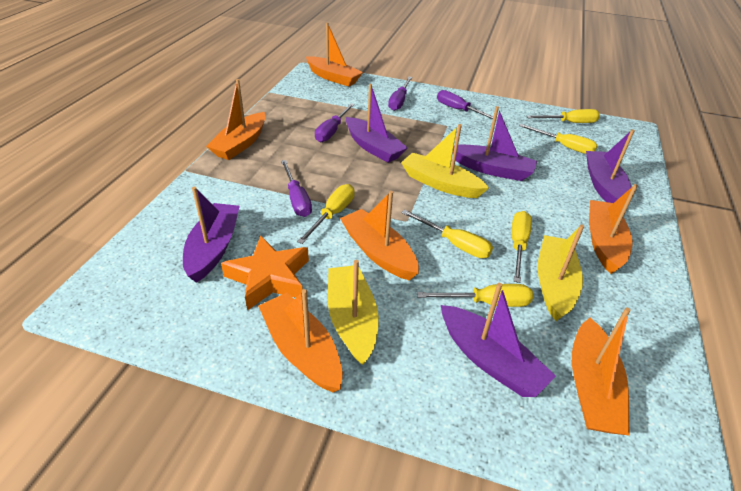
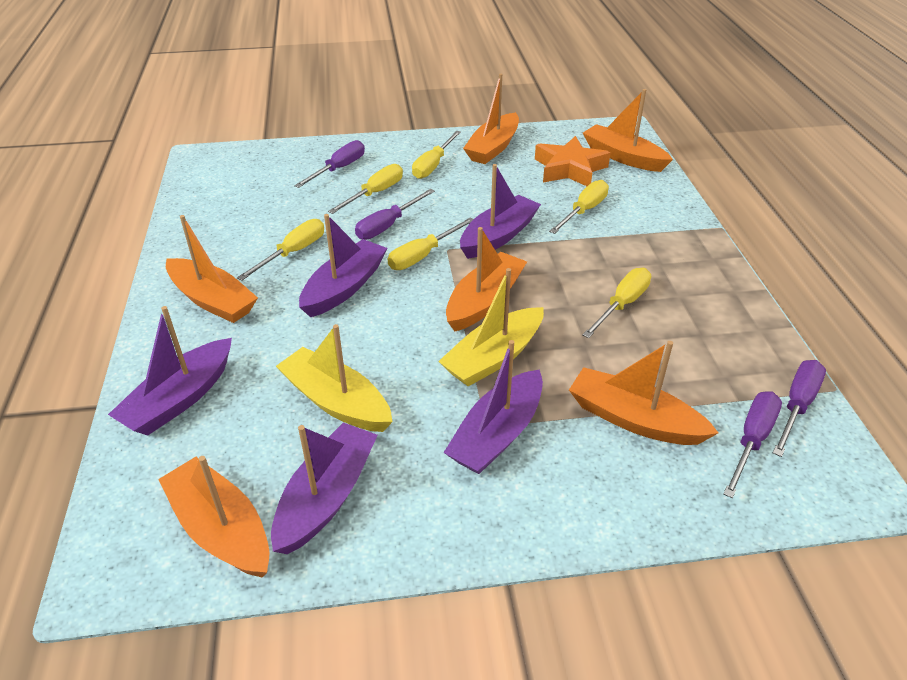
yellow boat: 3 -> 2

